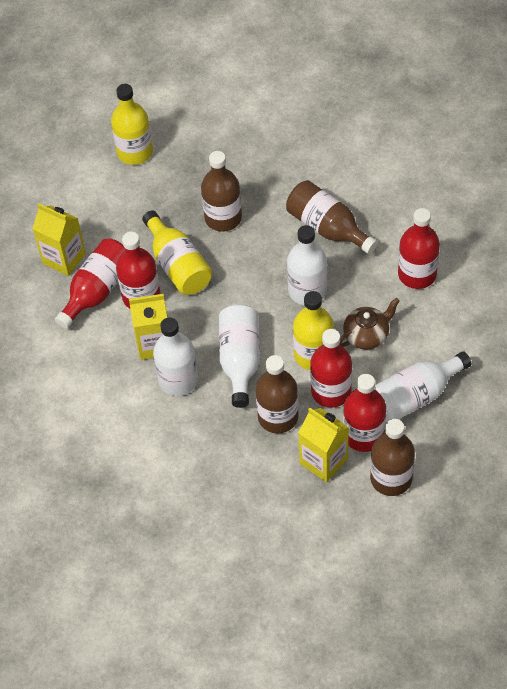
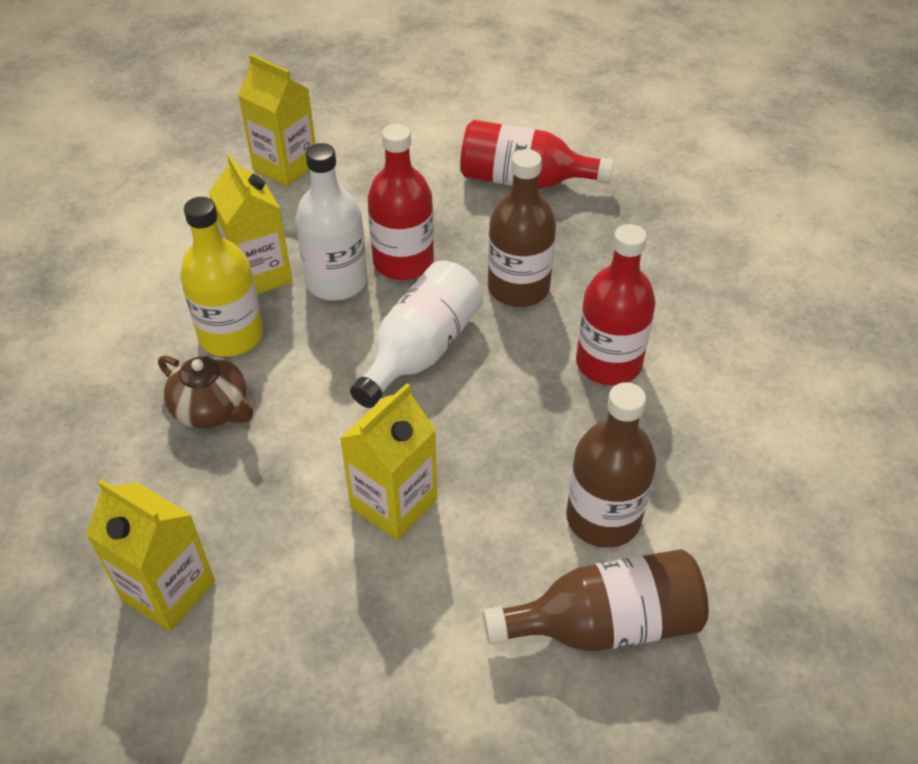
brown bottle: 4 -> 3
red bottle: 5 -> 3
white bottle: 4 -> 2
yellow bottle: 3 -> 1
yellow carton: 3 -> 4

